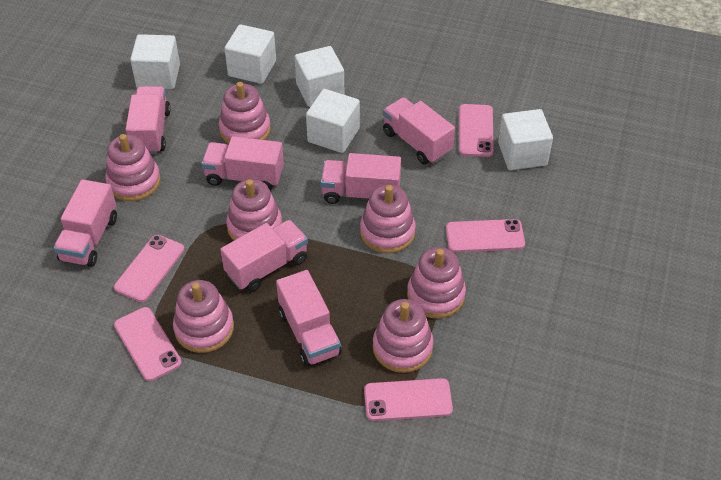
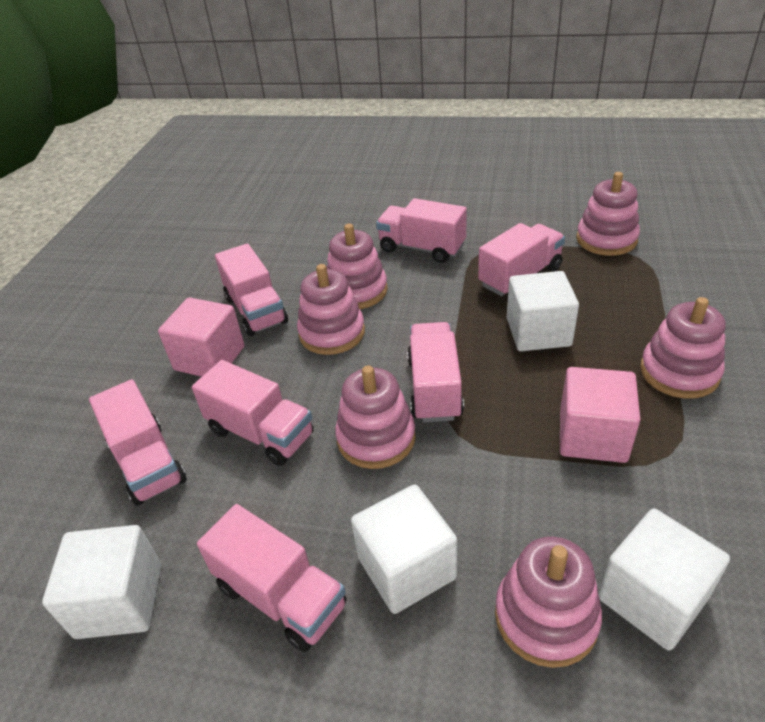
pink cube: 0 -> 2
pink phone: 5 -> 0
pink stacking toy: 7 -> 6
white cube: 5 -> 4

